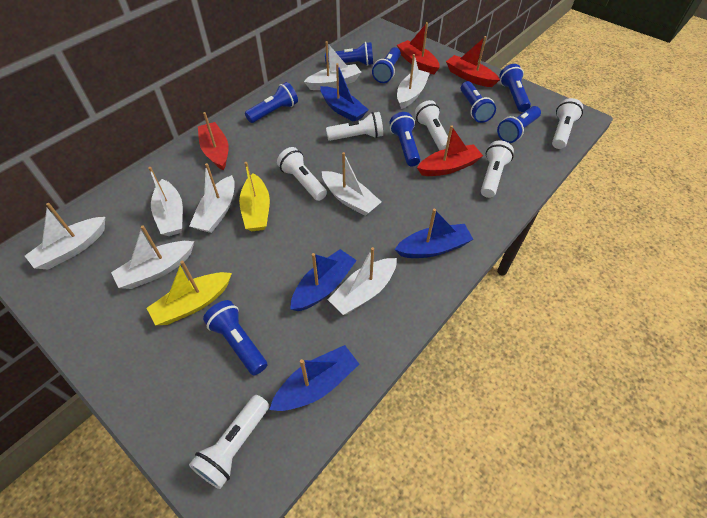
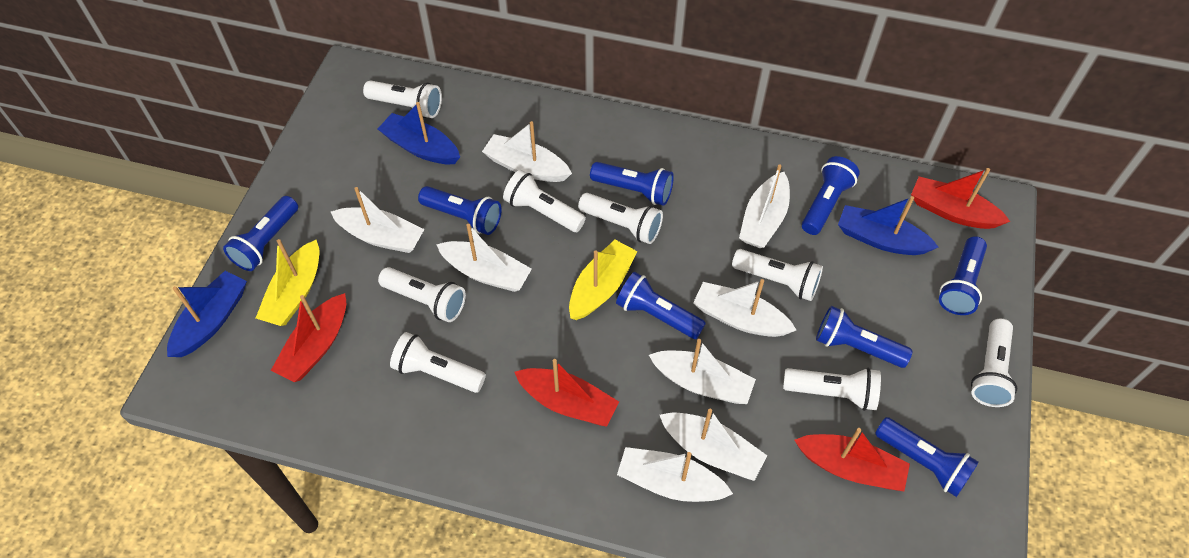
blue boat: 4 -> 3
white flashlight: 6 -> 8

